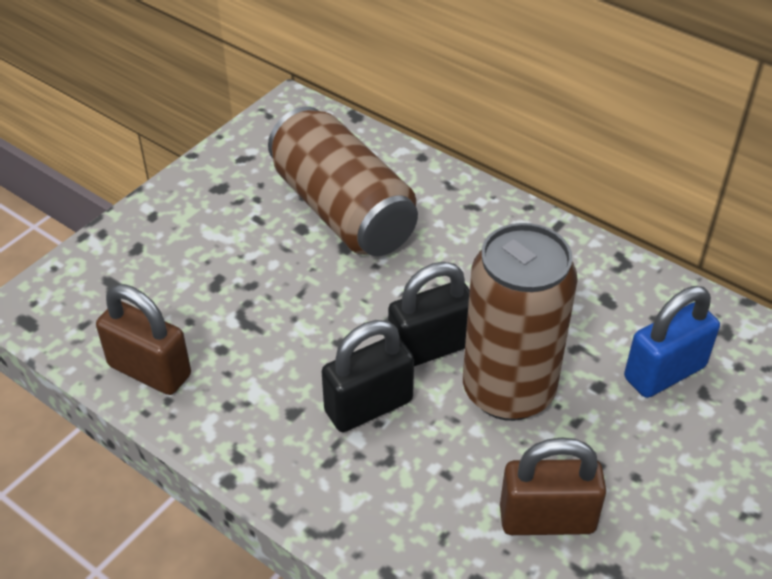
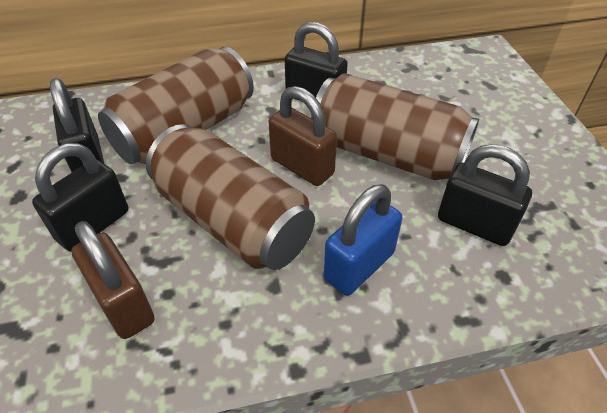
black padlock: 2 -> 4
brown can: 2 -> 3

